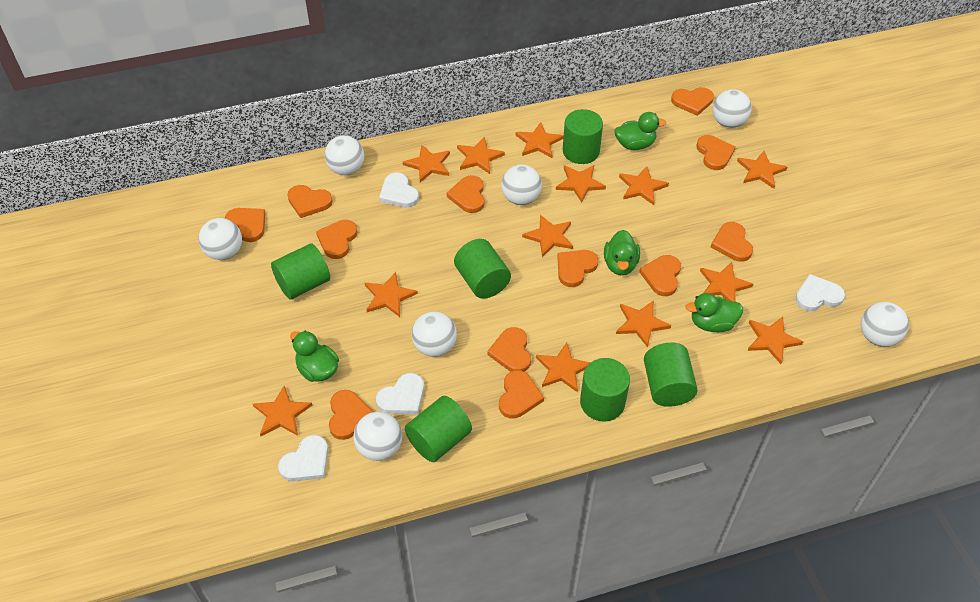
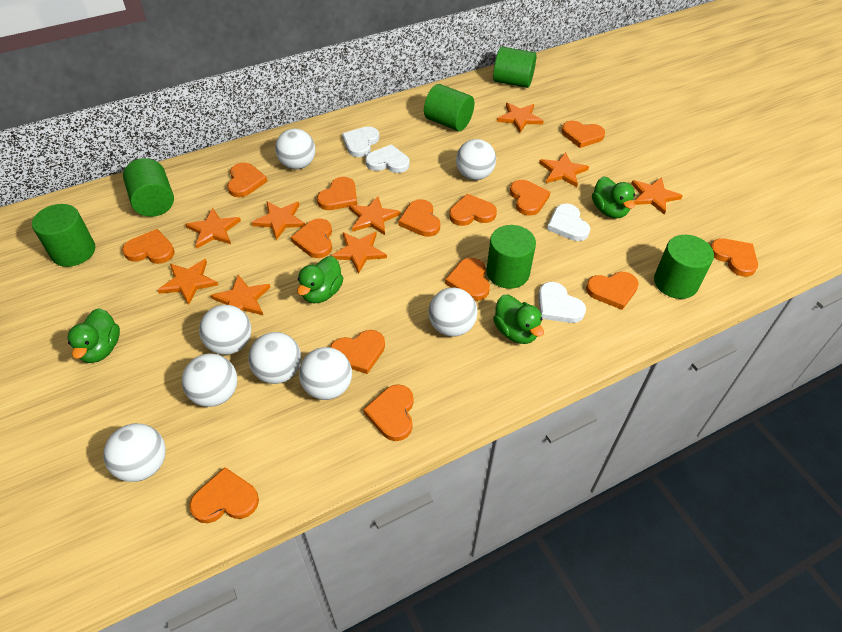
orange heart: 12 -> 14
orange star: 13 -> 9
white ball: 7 -> 8

